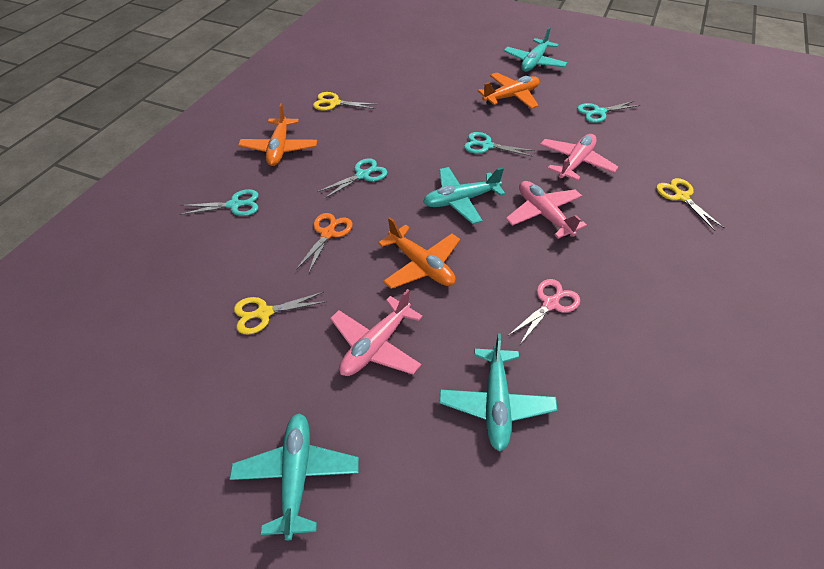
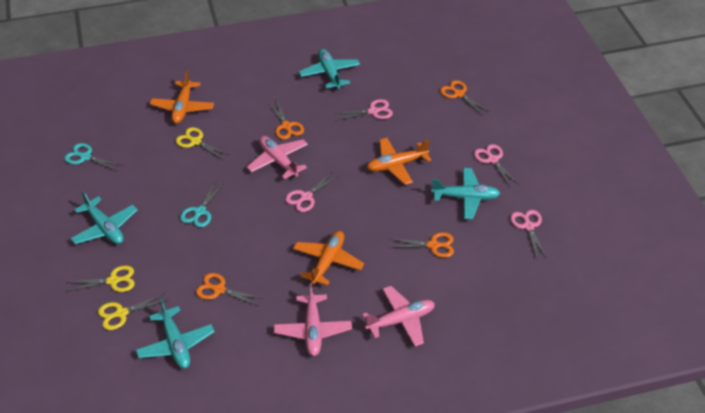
orange scissors: 1 -> 4
pink scissors: 1 -> 4
turquoise scissors: 4 -> 2

